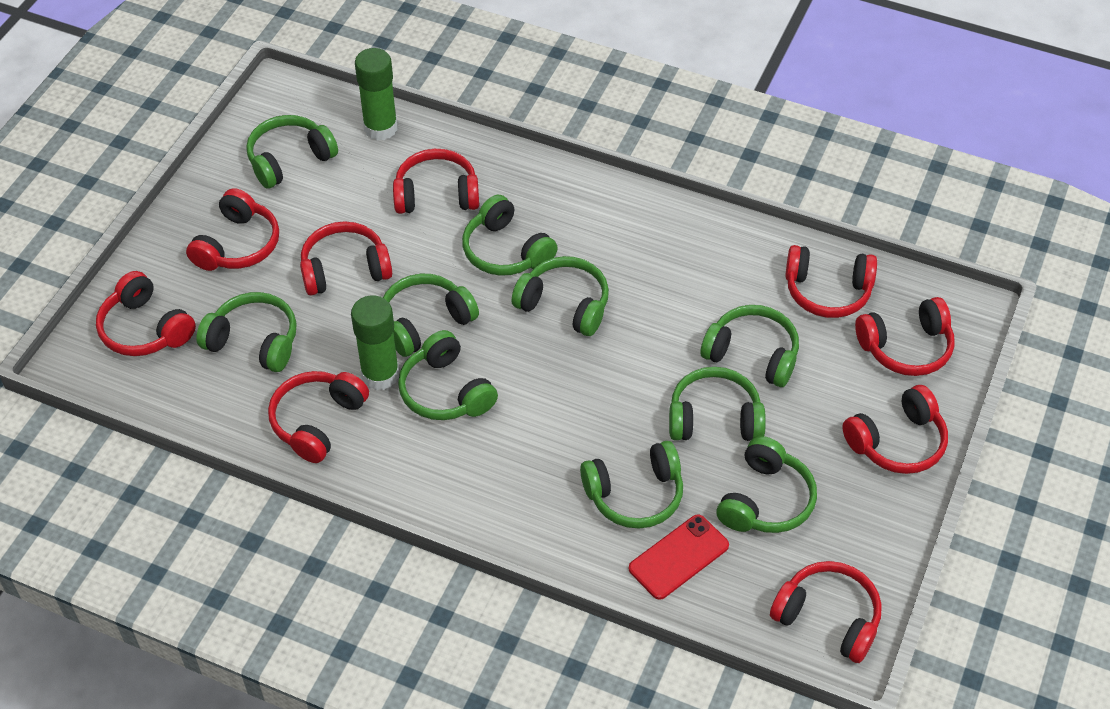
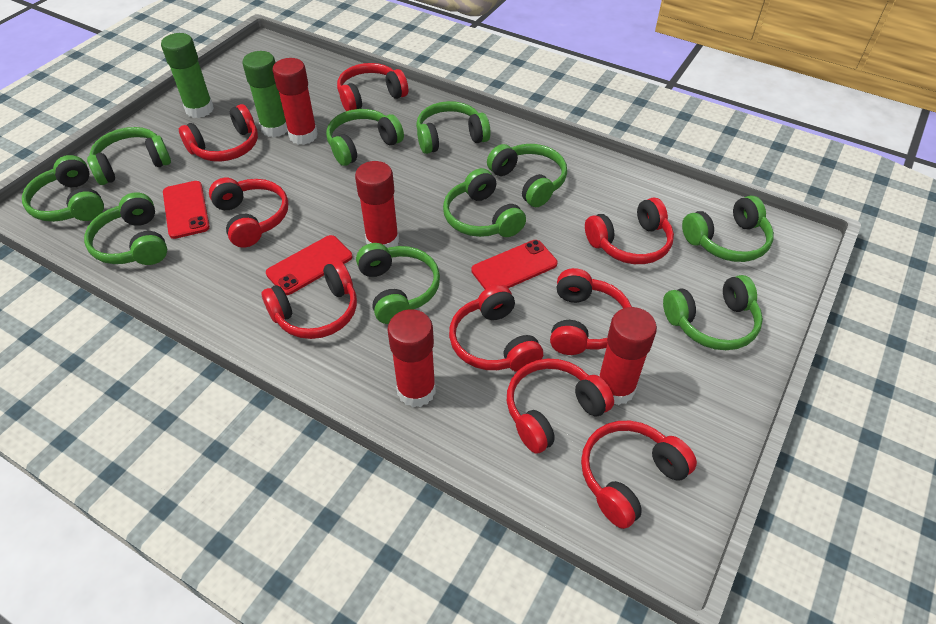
red glue stick: 0 -> 4
red phone: 1 -> 3

